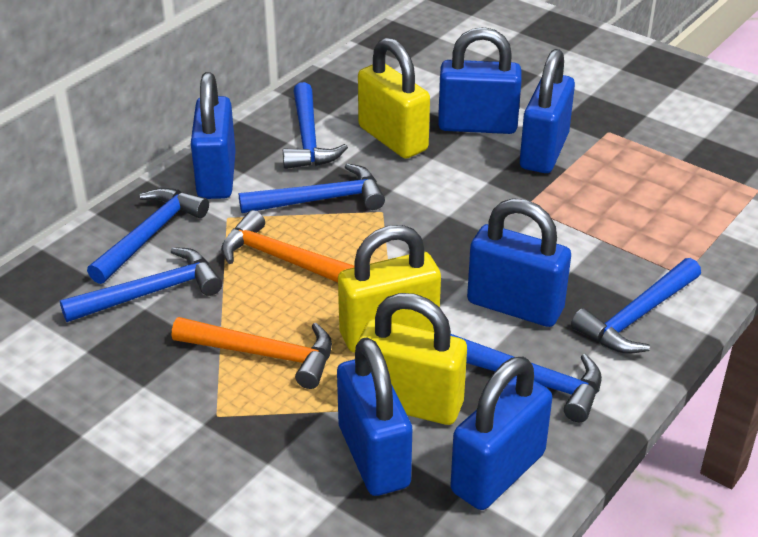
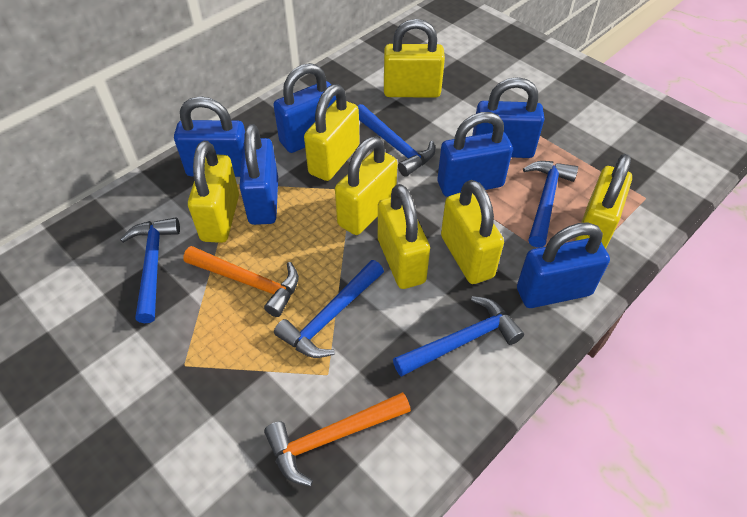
blue hammer: 6 -> 5
yellow padlock: 3 -> 7

